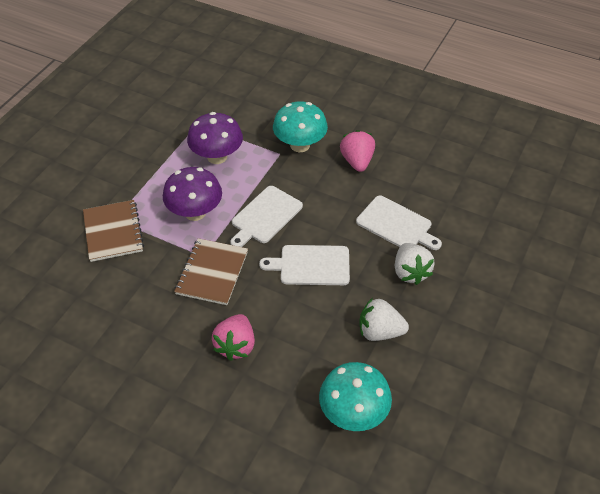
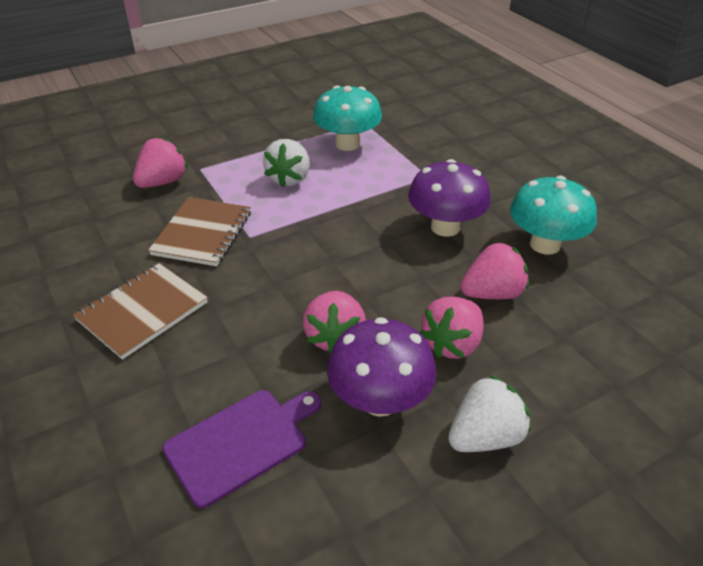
pink strawberry: 2 -> 4
purple cutting board: 0 -> 1
white cutting board: 3 -> 0

